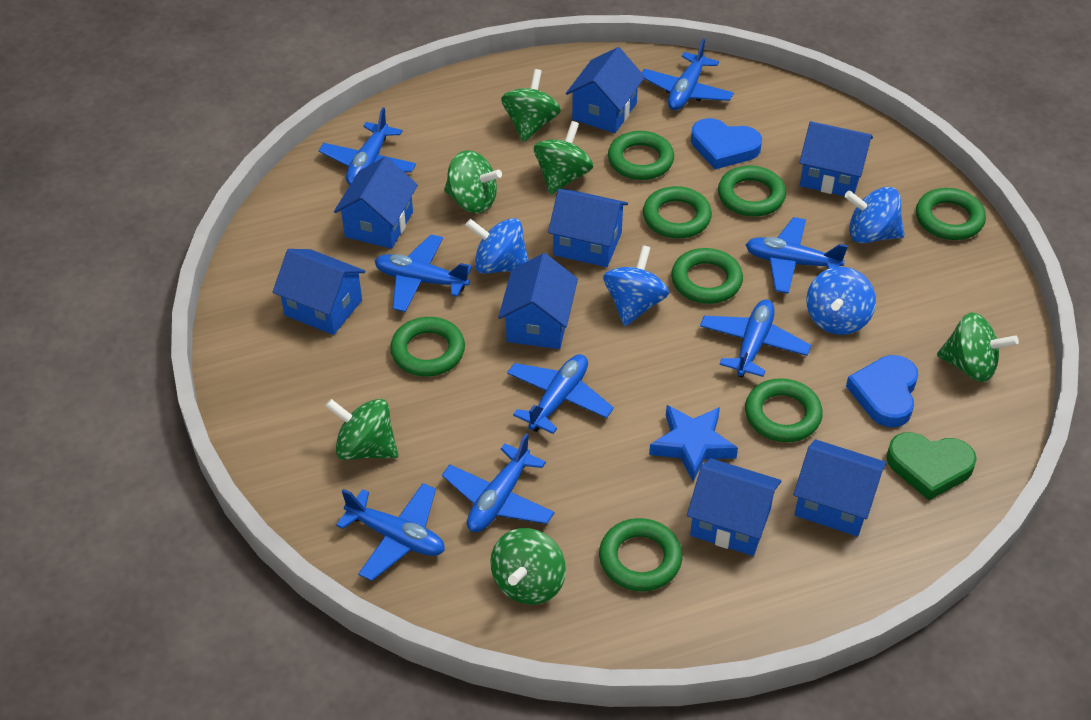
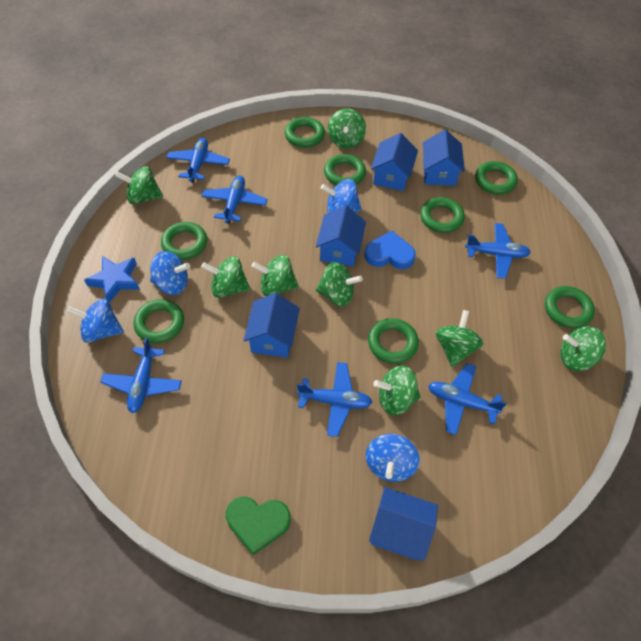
blue heart: 2 -> 1
blue house: 8 -> 5
blue plane: 8 -> 6
green spinning top: 6 -> 8

